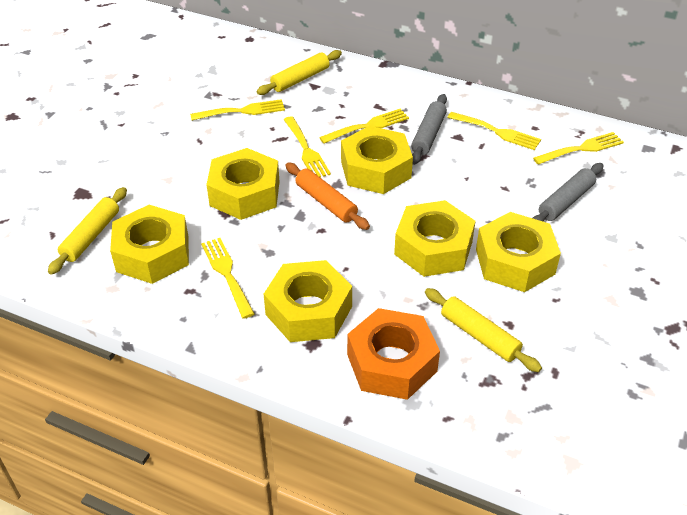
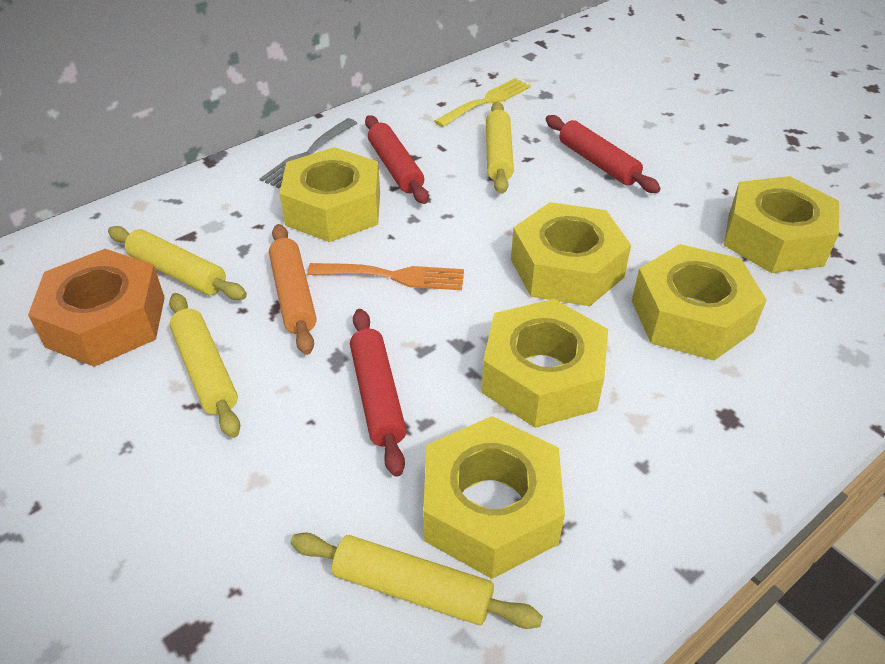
grey fork: 0 -> 1
grey rolling pin: 2 -> 0
orange fork: 0 -> 1
red rolling pin: 0 -> 3
yellow fork: 6 -> 1
yellow rolling pin: 3 -> 4

